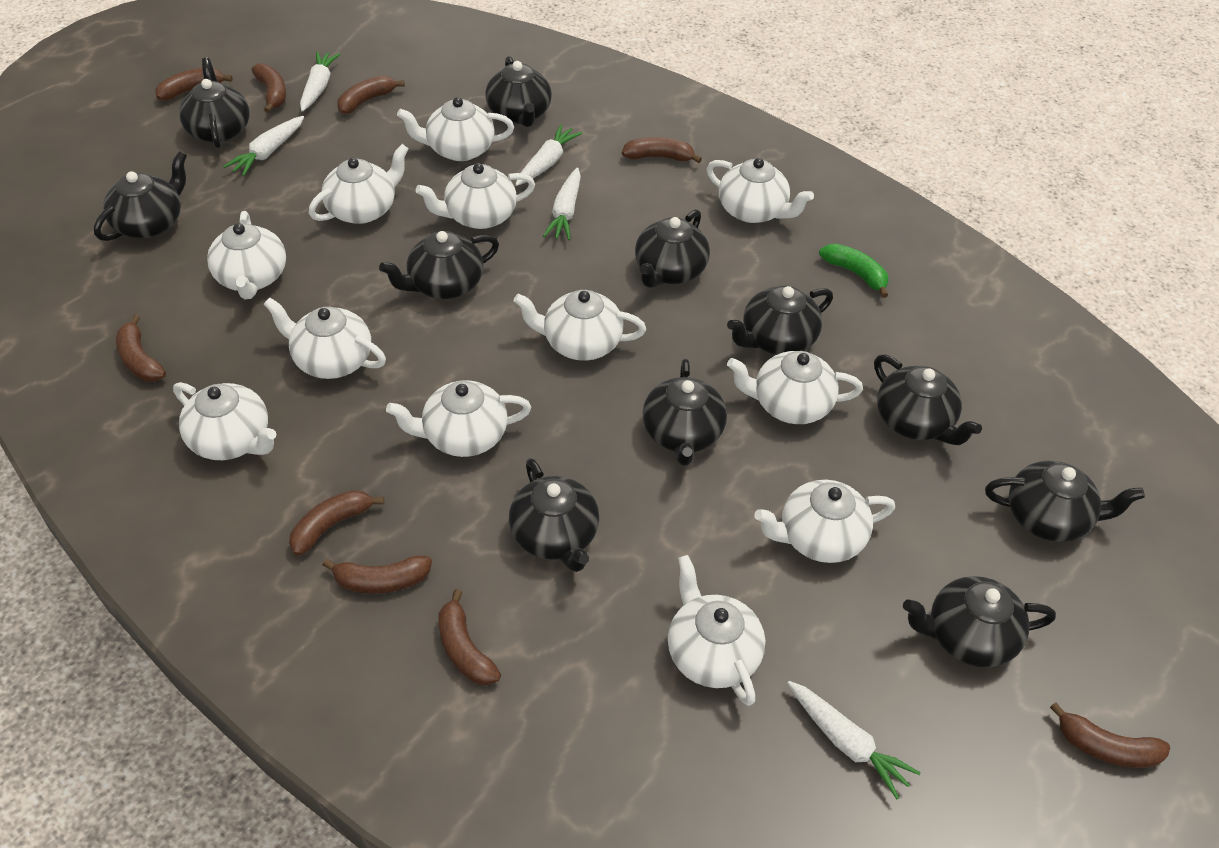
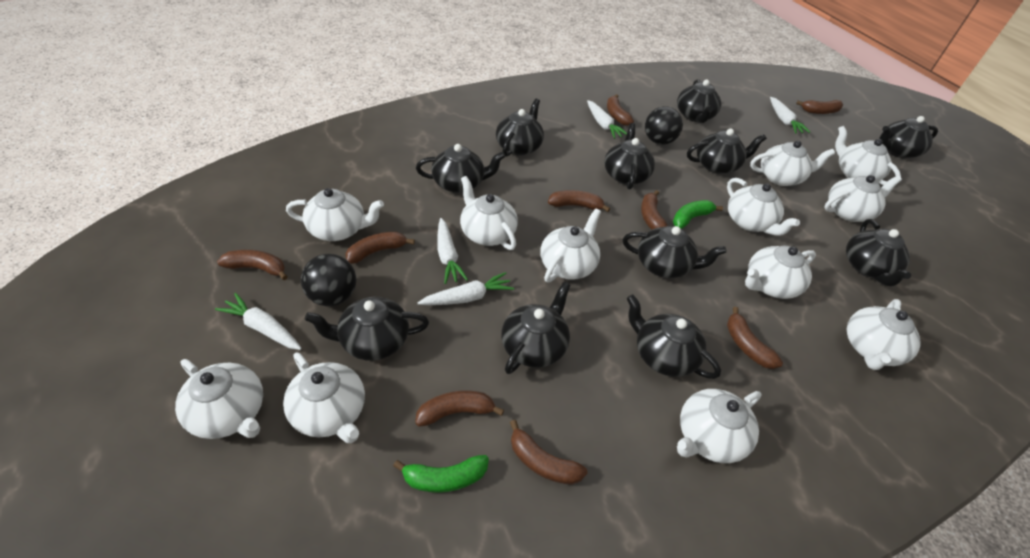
black ball: 0 -> 2
green banana: 1 -> 2

